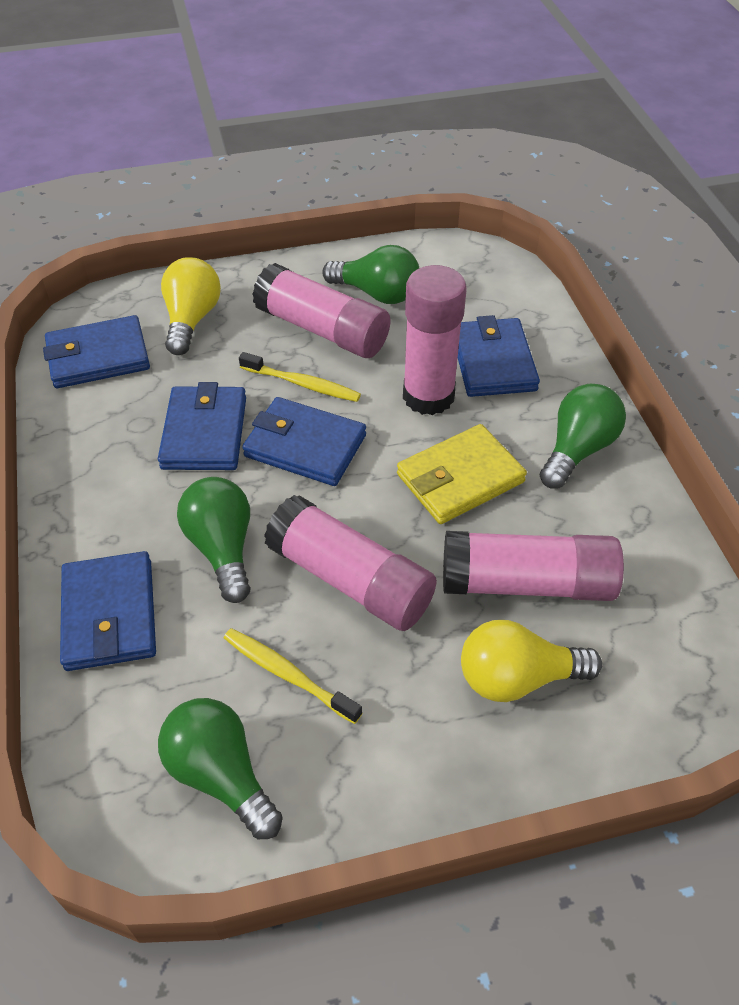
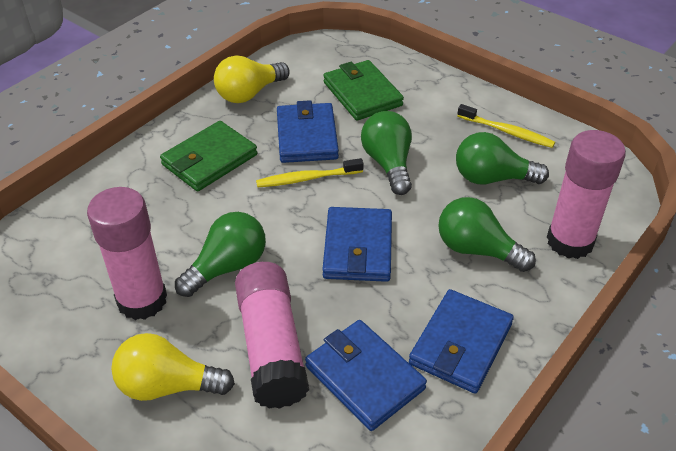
blue wallet: 5 -> 4
green wallet: 0 -> 2
pink glue stick: 4 -> 3
yellow wallet: 1 -> 0

